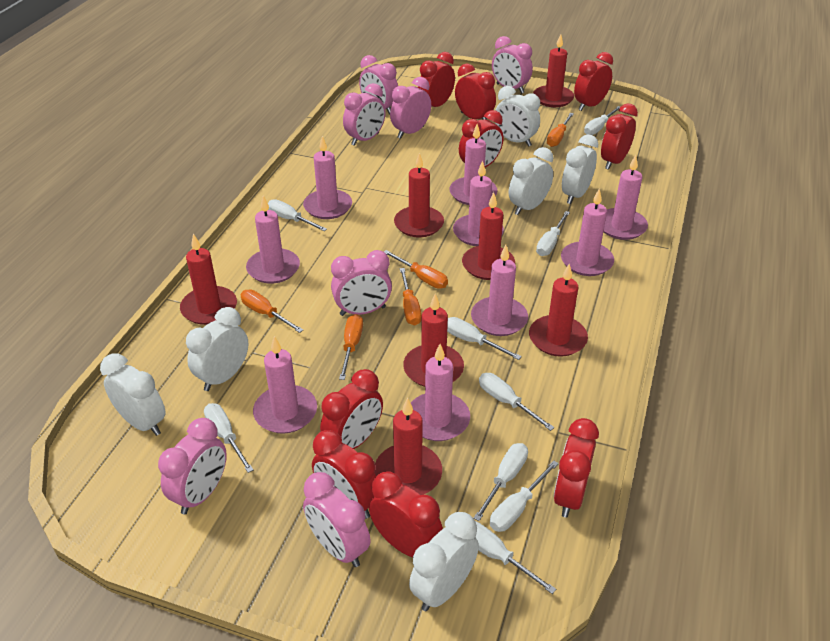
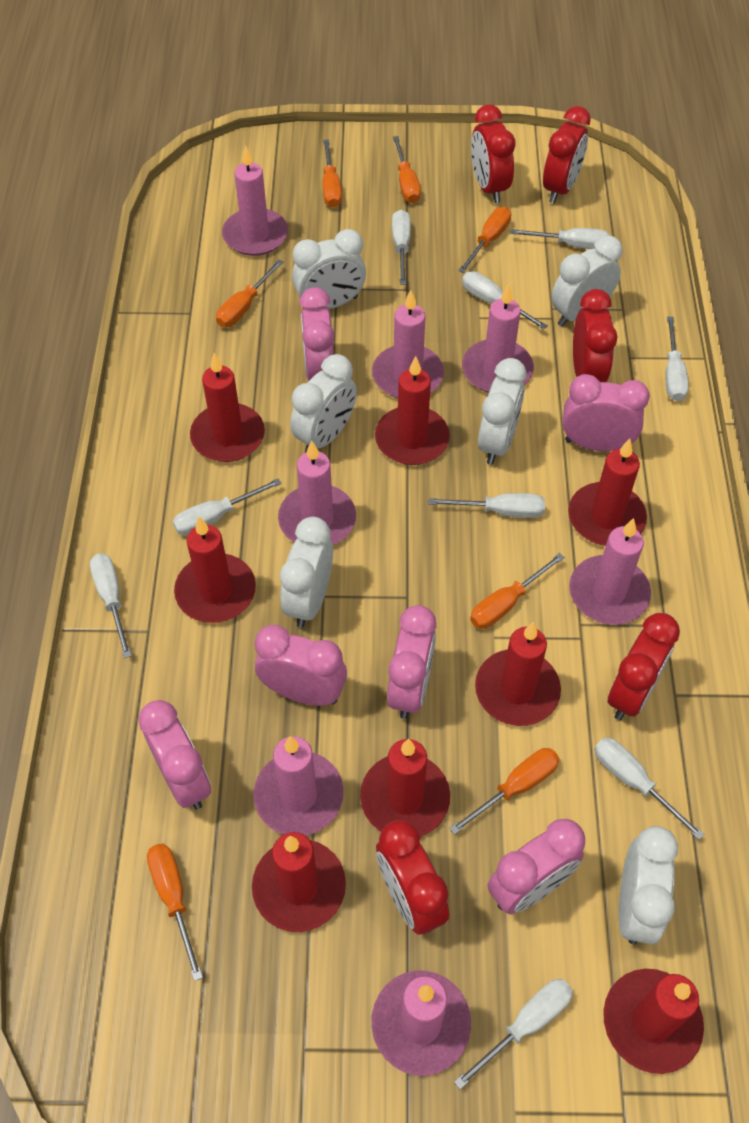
orange screwdriver: 5 -> 7
pink candle: 9 -> 7
pink clock: 7 -> 6
red candle: 7 -> 8
red clock: 9 -> 5

